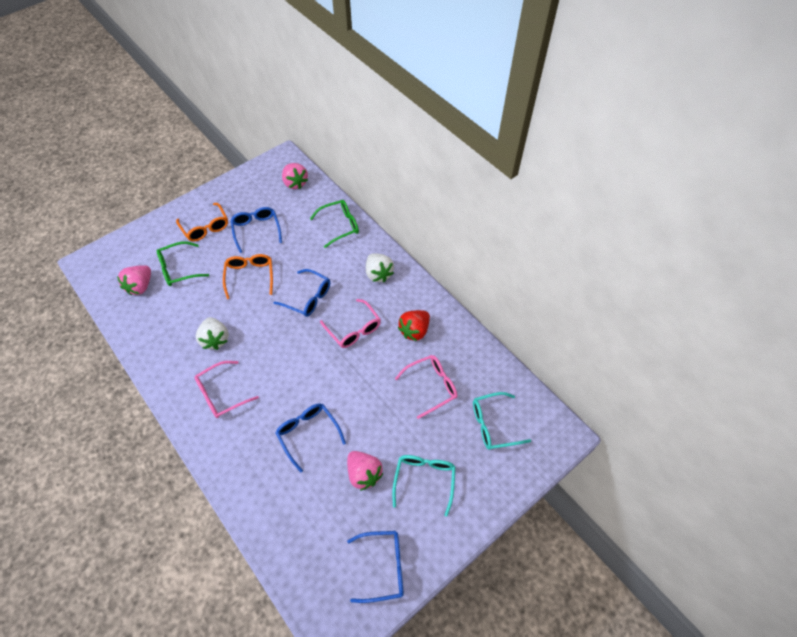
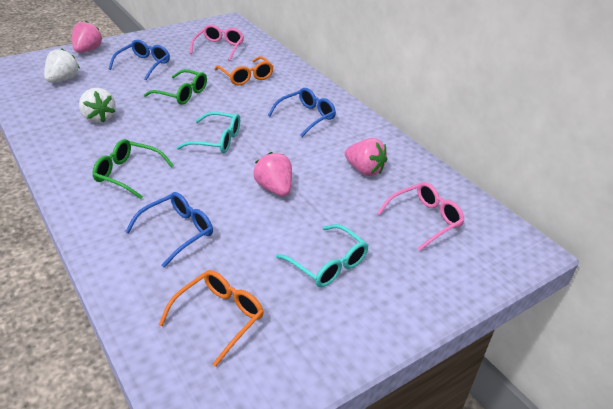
blue glasses: 4 -> 3
pink glasses: 3 -> 2
red strawberry: 1 -> 0

